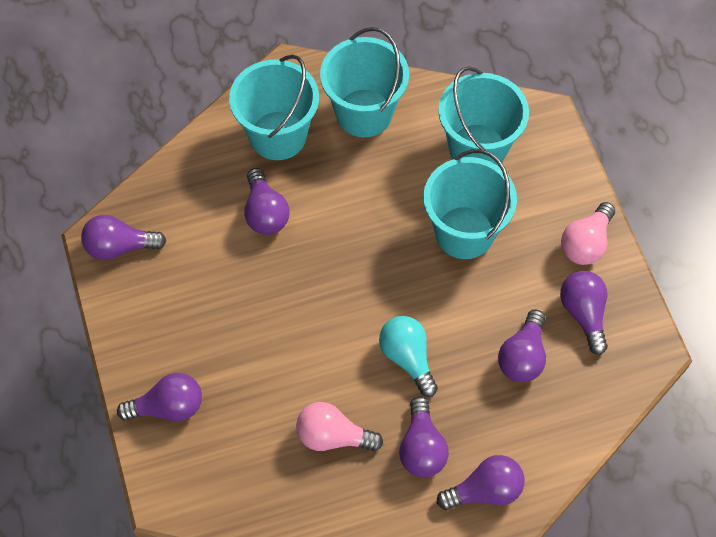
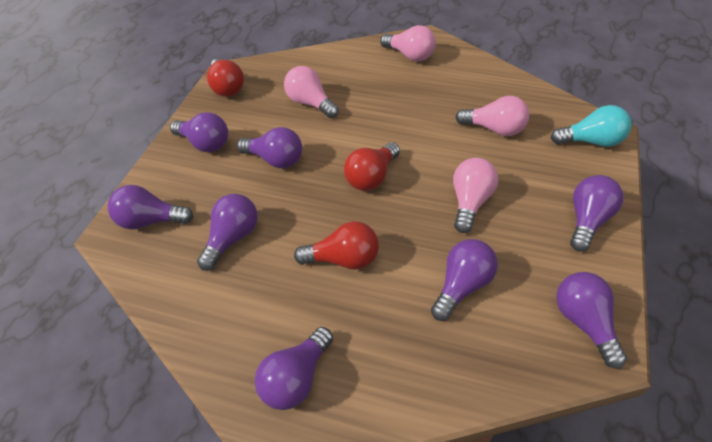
pink light bulb: 2 -> 4
purple light bulb: 7 -> 8
red light bulb: 0 -> 3
turquoise bucket: 4 -> 0

